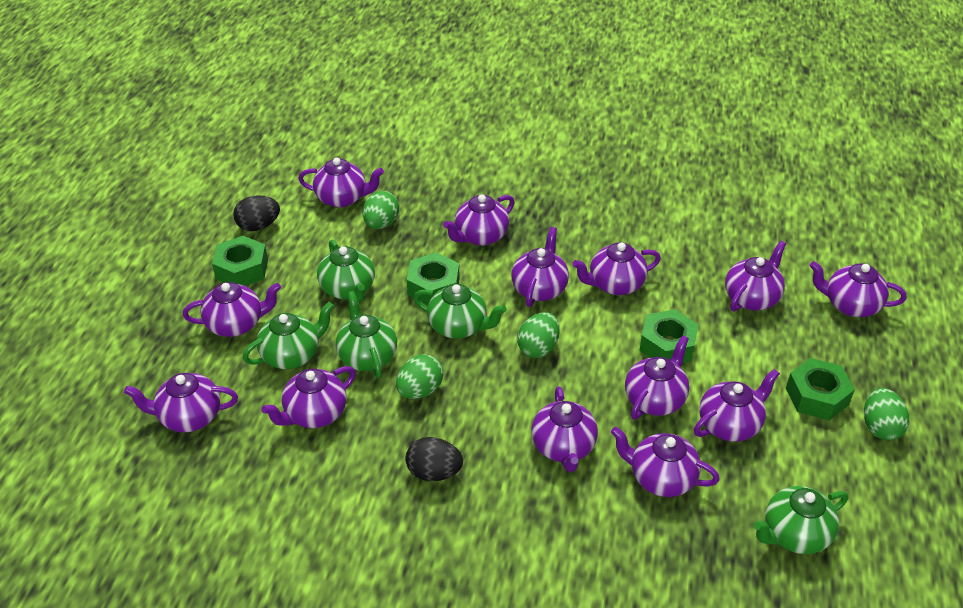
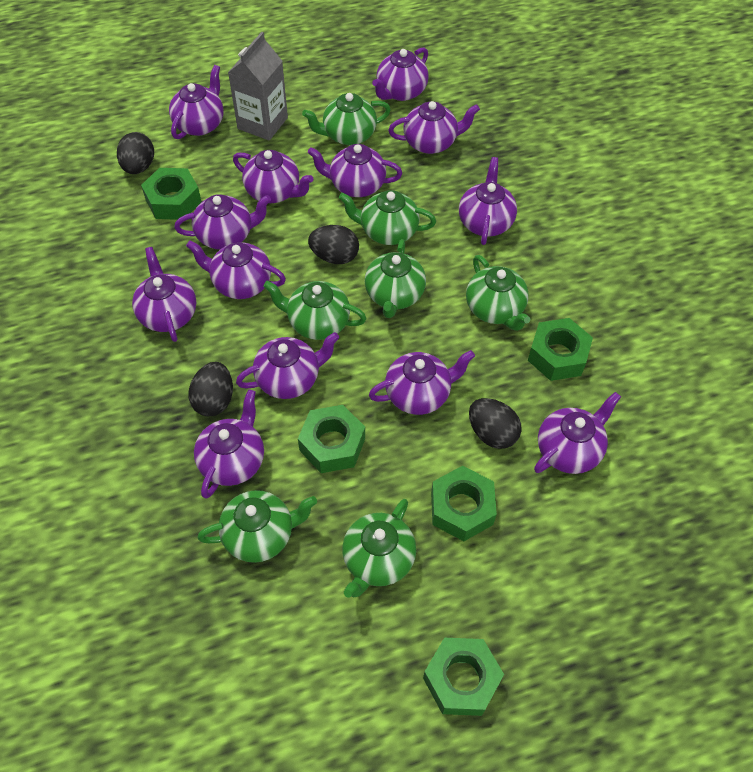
black egg: 2 -> 4
green egg: 4 -> 0
green nut: 4 -> 5
green teapot: 5 -> 7
grey carton: 0 -> 1

